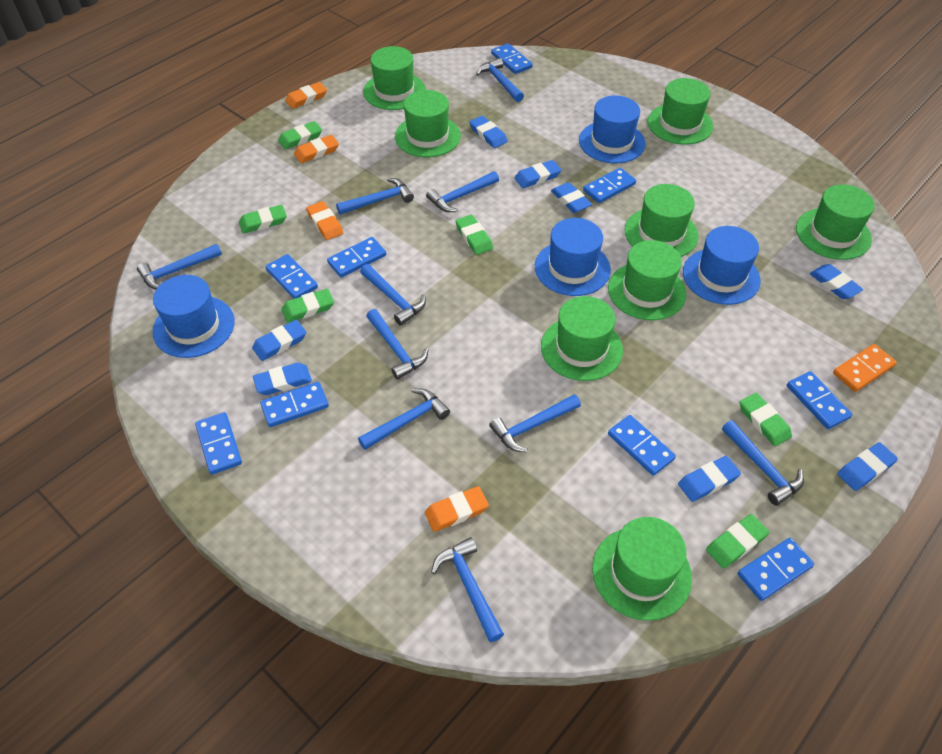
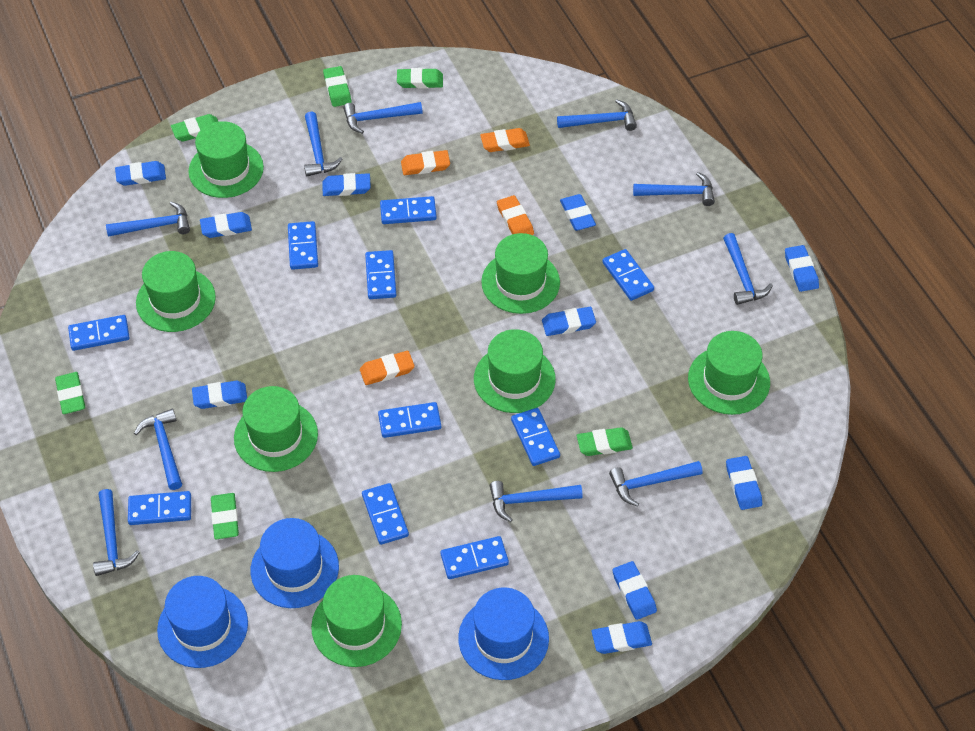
blue domino: 9 -> 10
blue eraser: 8 -> 10
blue hat: 4 -> 3
green hat: 8 -> 7
orange domino: 1 -> 0

